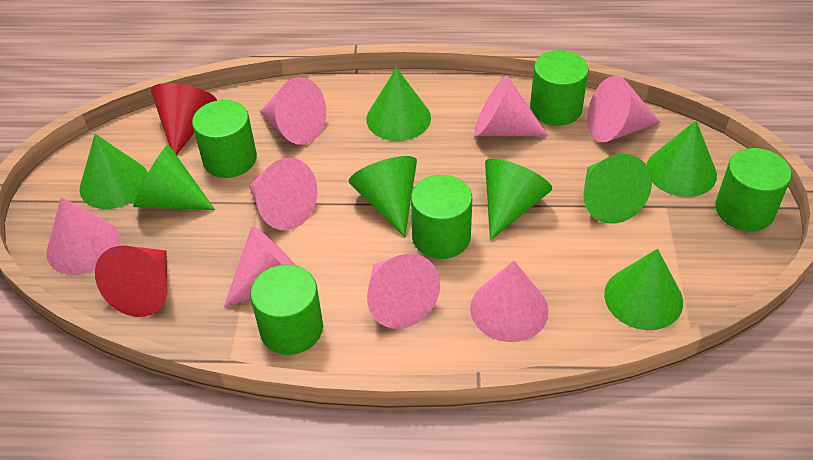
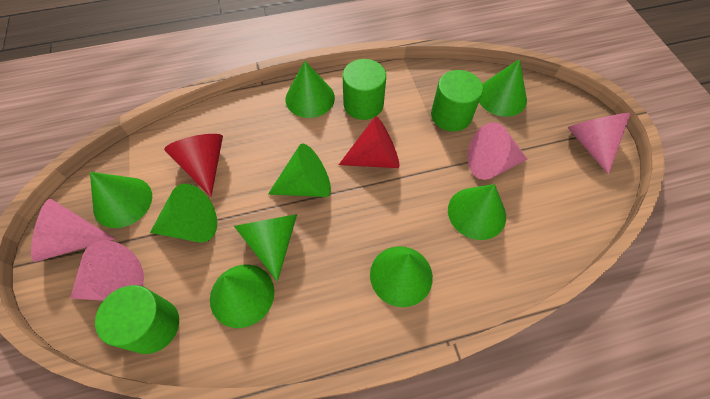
green cone: 8 -> 9
green cylinder: 5 -> 3
pink cone: 8 -> 4

